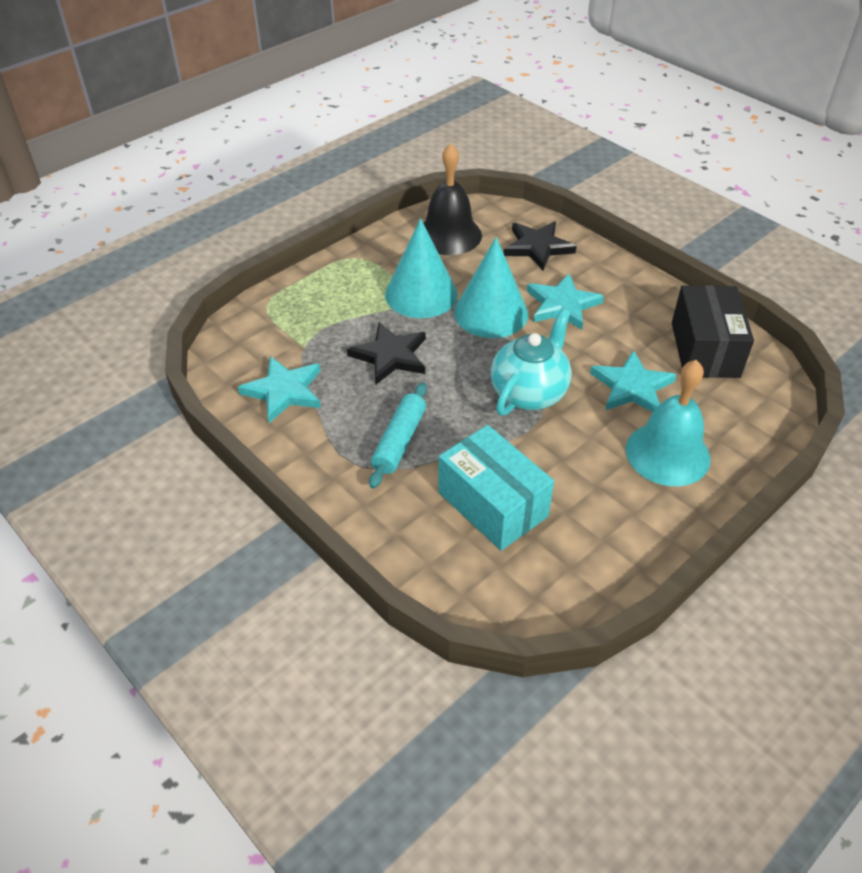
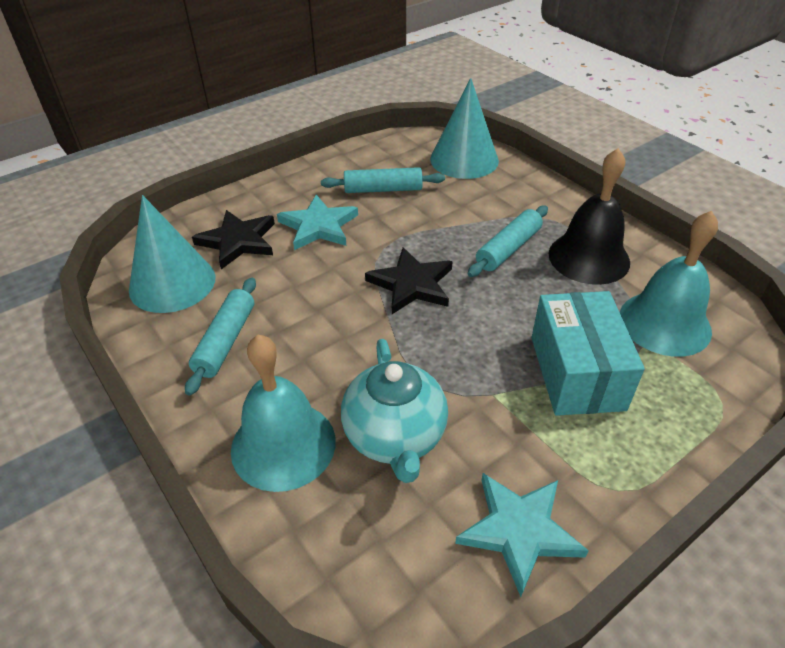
black box: 1 -> 0
turquoise bell: 1 -> 2
turquoise rolling pin: 1 -> 3
turquoise star: 3 -> 2

